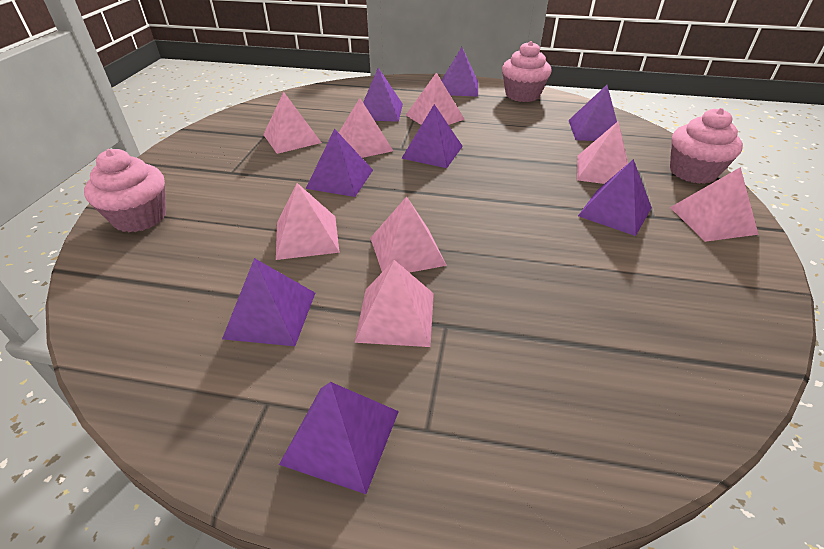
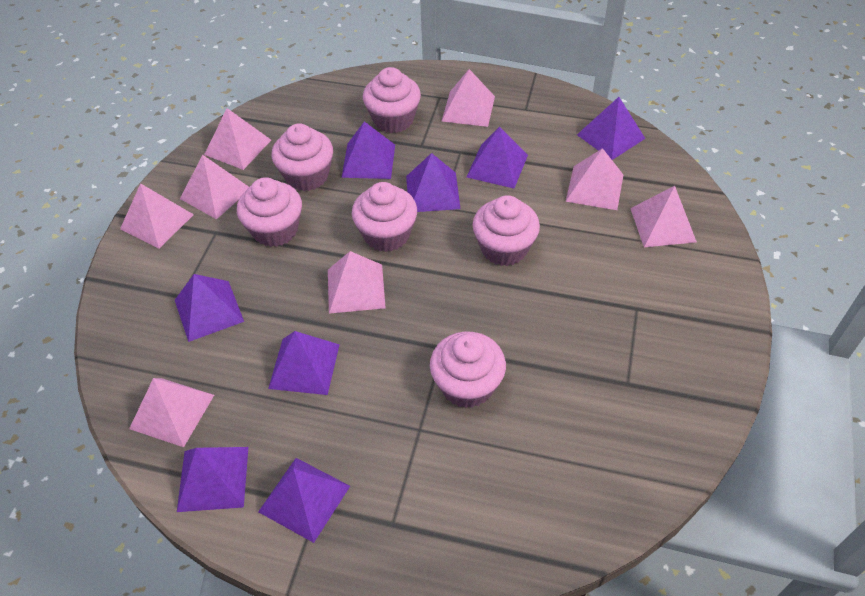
pink cupcake: 3 -> 6

